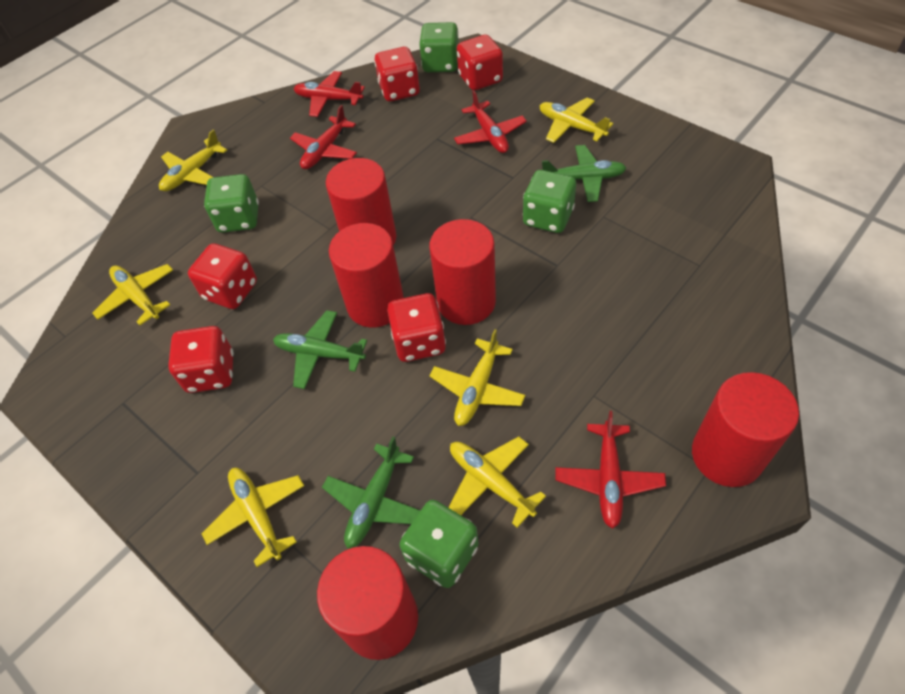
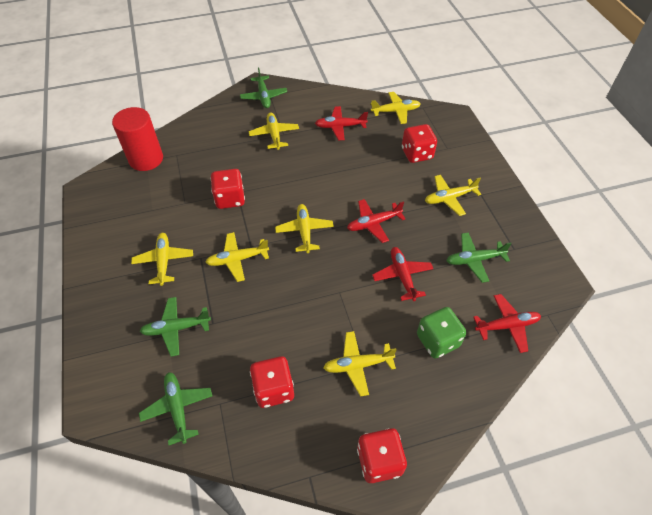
green dice: 4 -> 1
green plane: 3 -> 4
red cylinder: 5 -> 1
red dice: 5 -> 4
yellow plane: 6 -> 7

